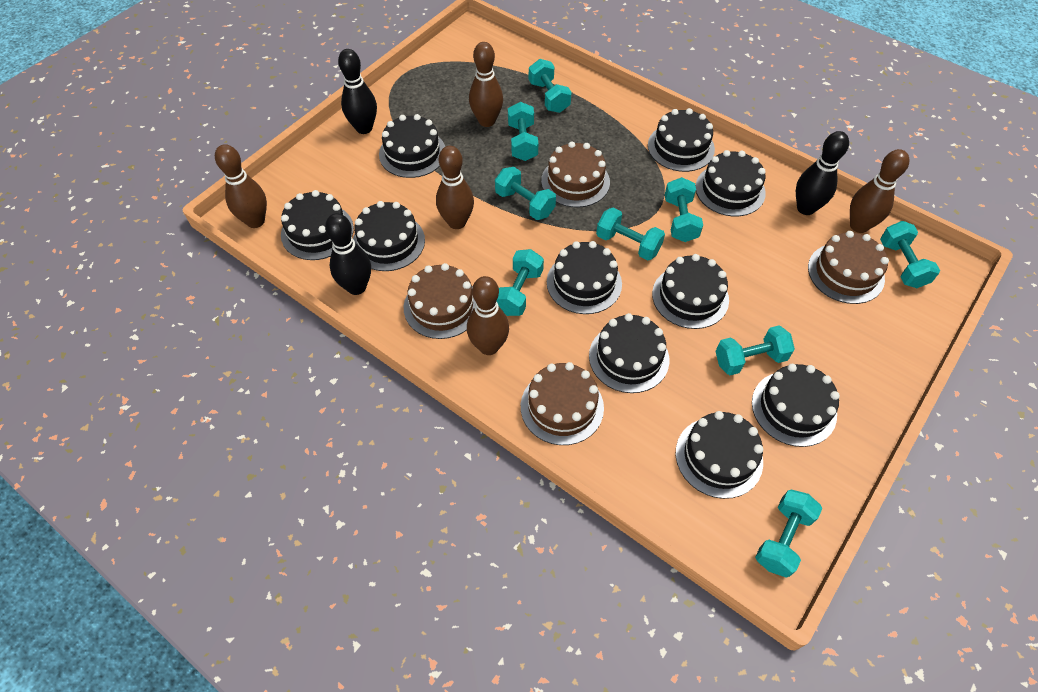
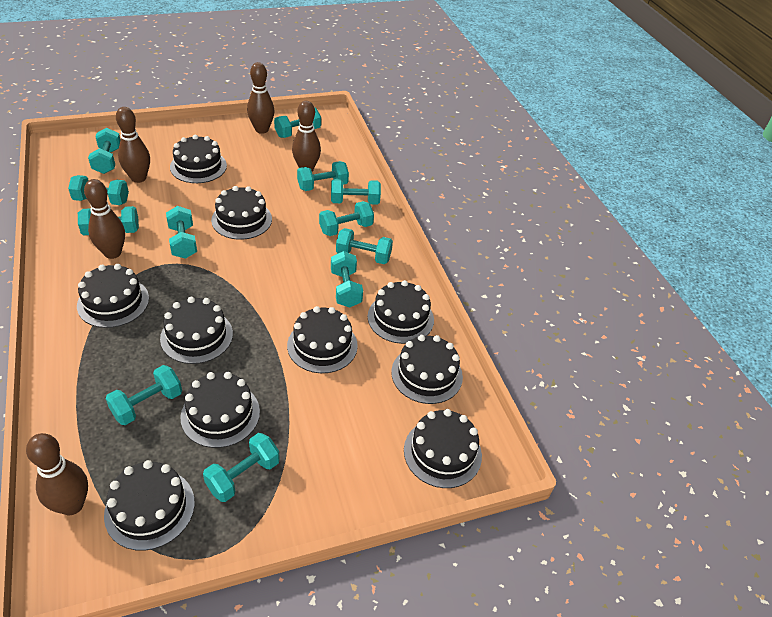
black bowling pin: 3 -> 0
brown cake: 4 -> 0
turquoise dumbbell: 9 -> 12

